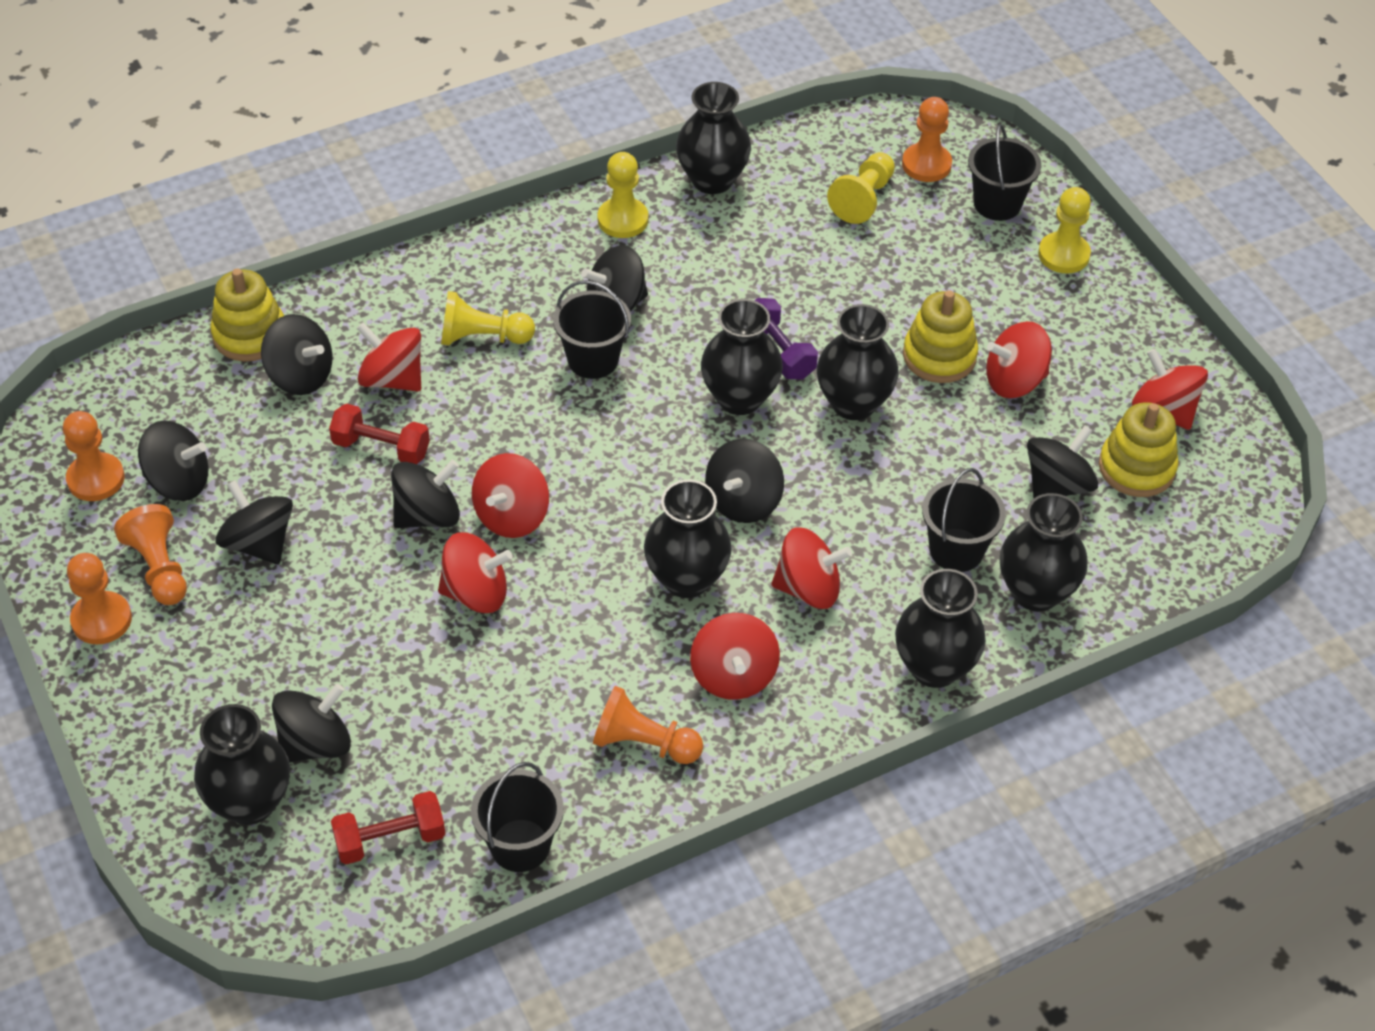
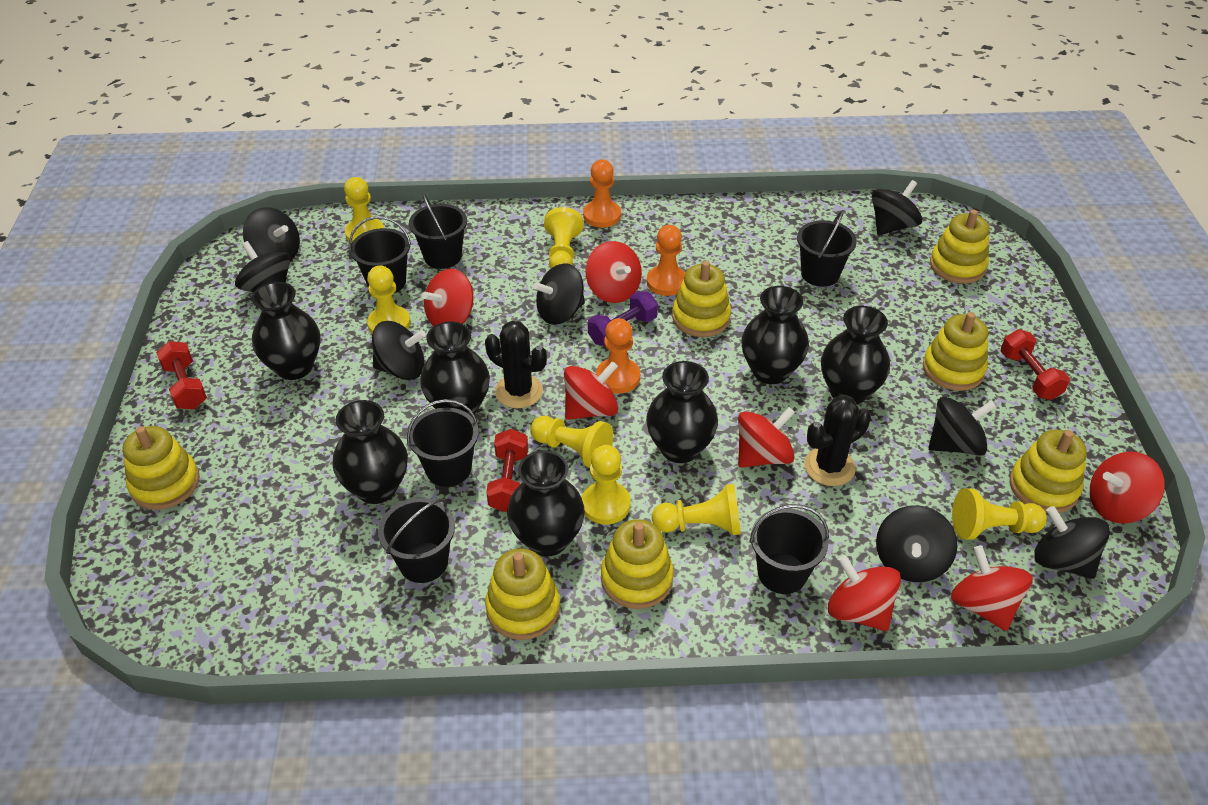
black bucket: 4 -> 6
black cactus: 0 -> 2
orange pawn: 5 -> 3
red dumbbell: 2 -> 3
yellow pawn: 4 -> 7
yellow stacking toy: 3 -> 7

